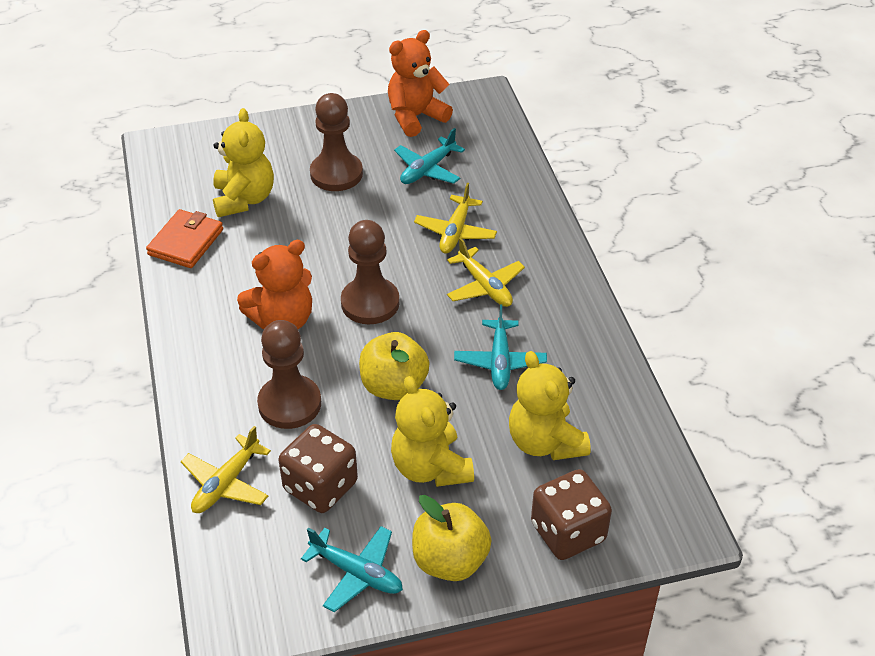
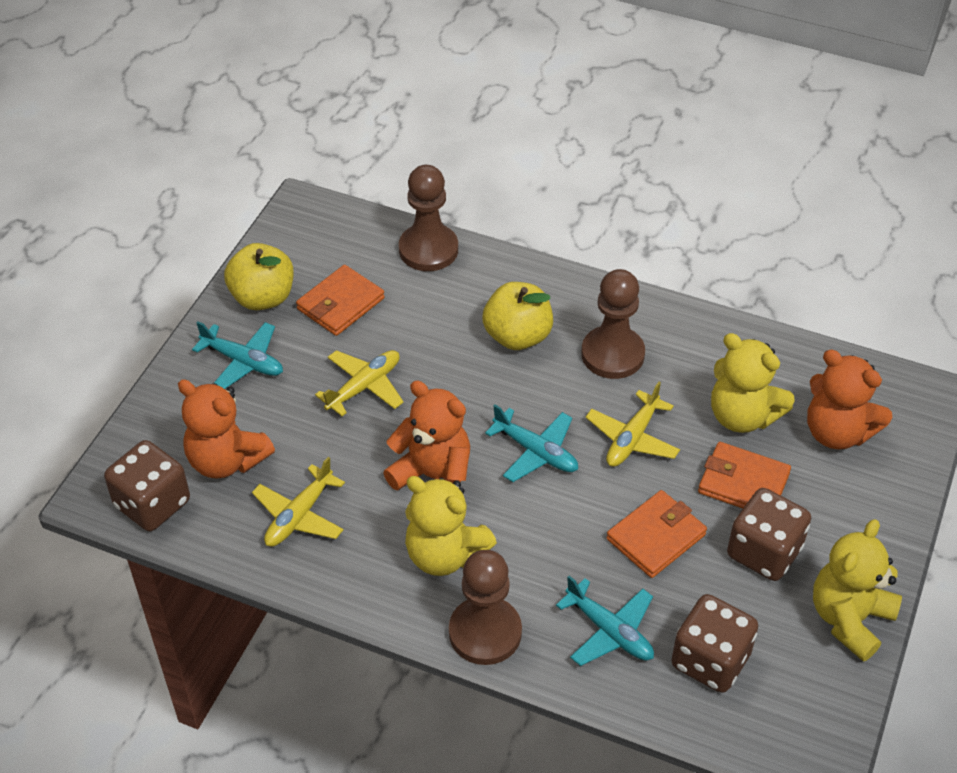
brown dice: 2 -> 3
orange teddy bear: 2 -> 3
orange wallet: 1 -> 3

